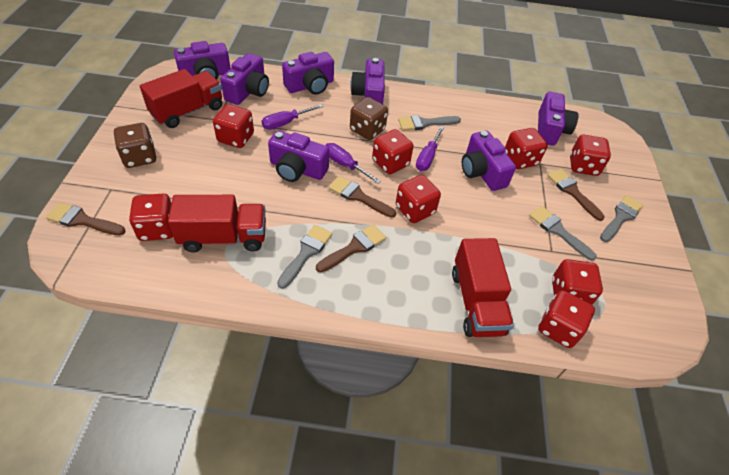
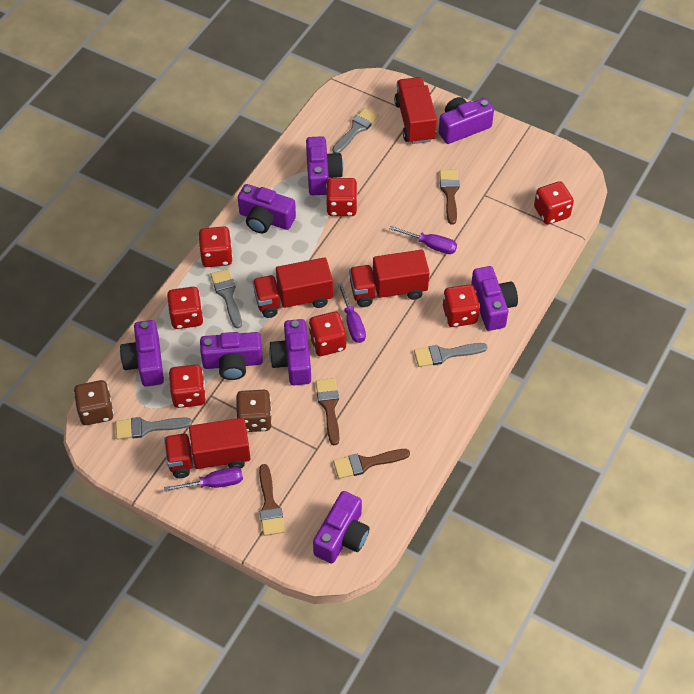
purple camera: 7 -> 8
red dice: 8 -> 7
red truck: 3 -> 4

